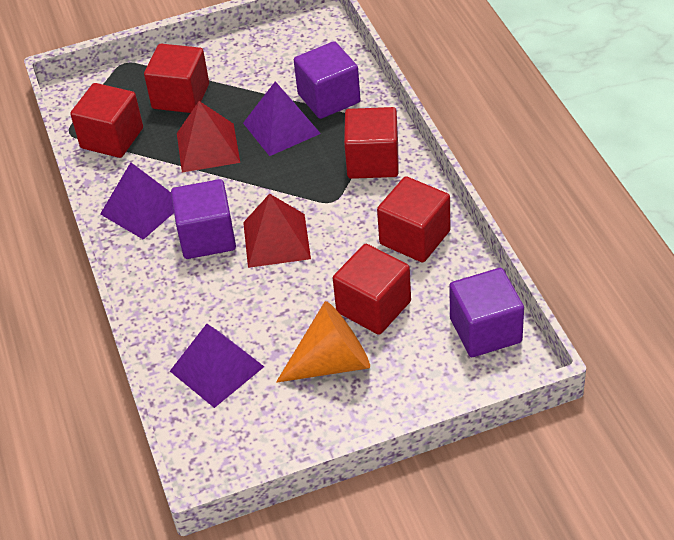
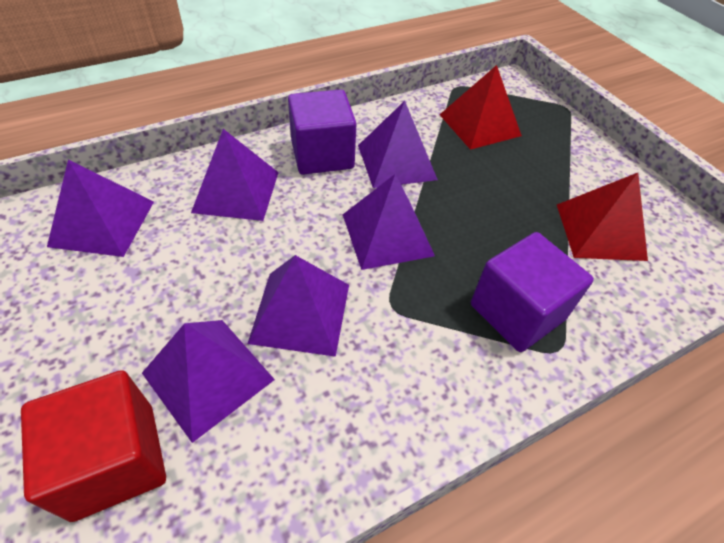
orange cone: 1 -> 0
purple cube: 3 -> 2
purple pyramid: 3 -> 6
red cube: 5 -> 1

